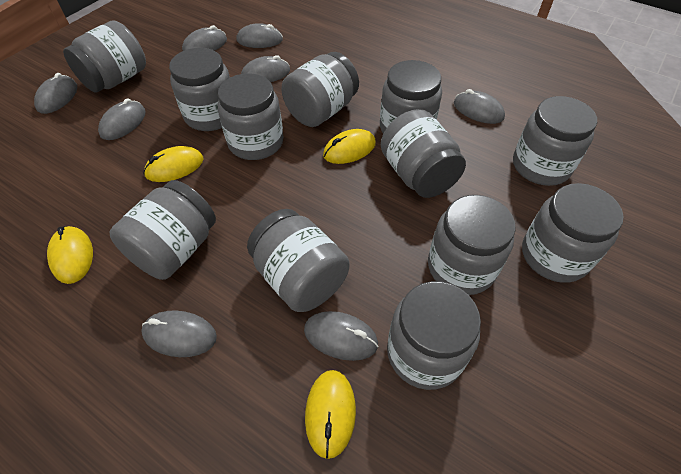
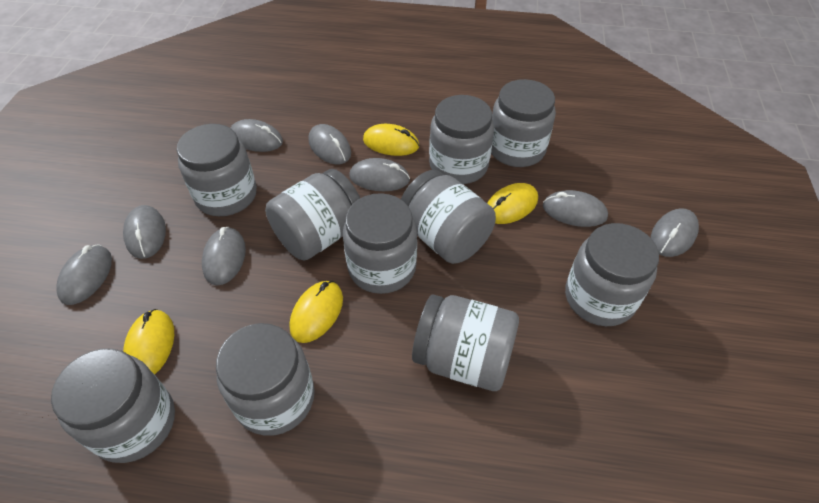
grey jar: 12 -> 10

